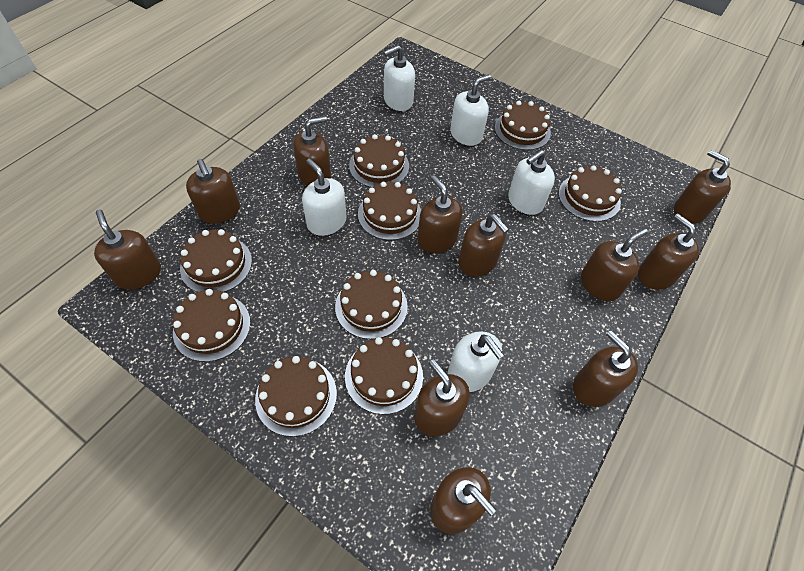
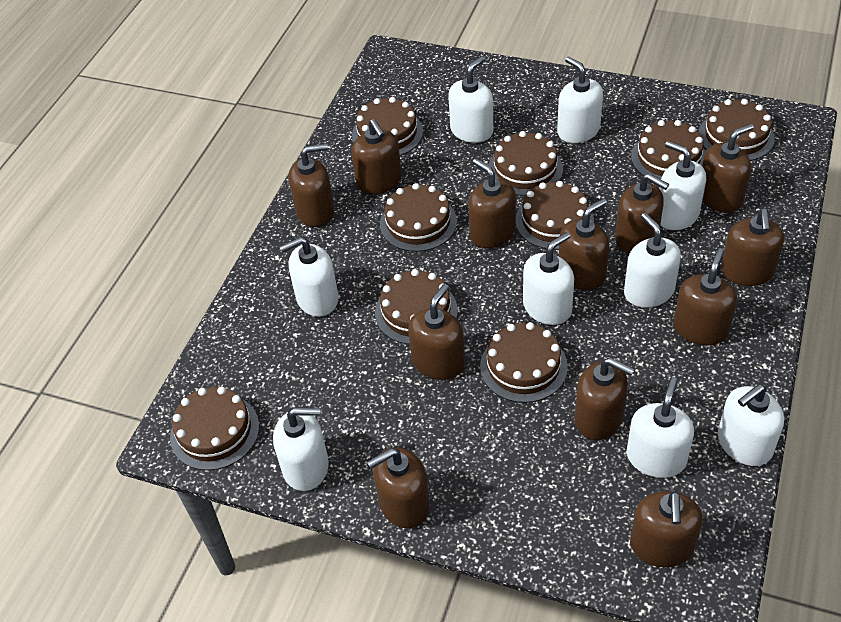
brown soap dispenser: 11 -> 12
white soap dispenser: 5 -> 9

